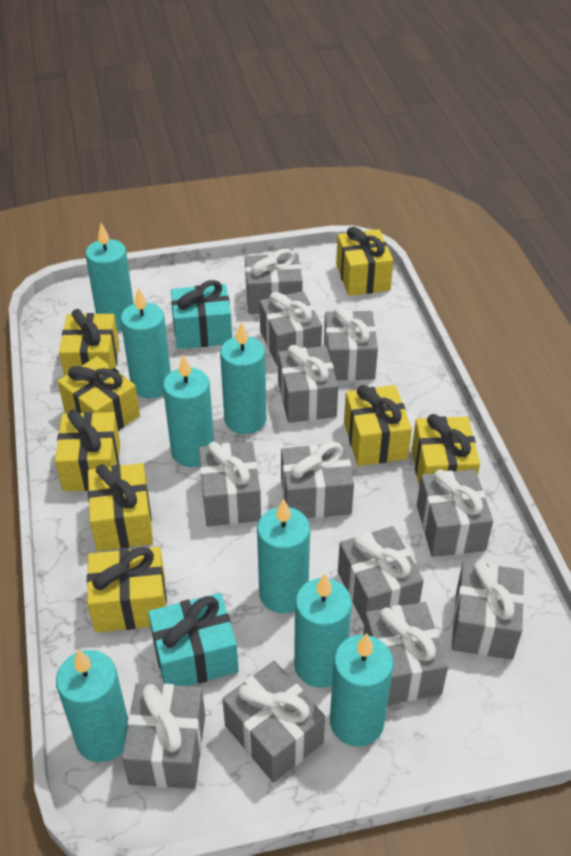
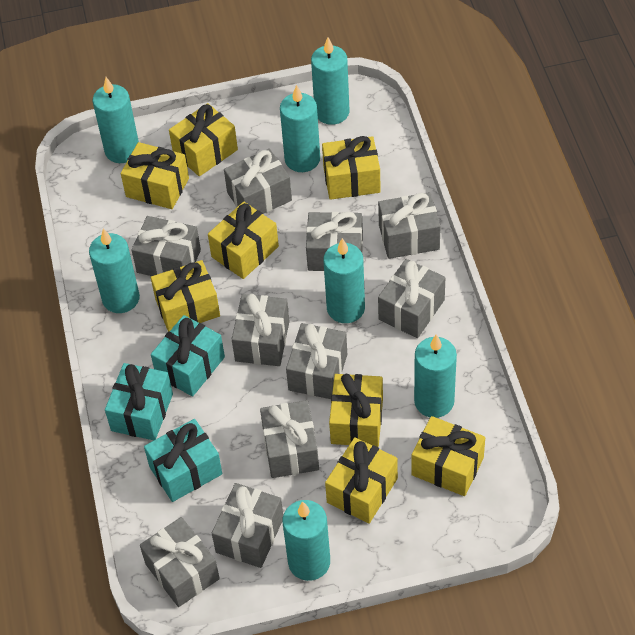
grey gift: 12 -> 10
turquoise candle: 8 -> 7
turquoise gift: 2 -> 3

